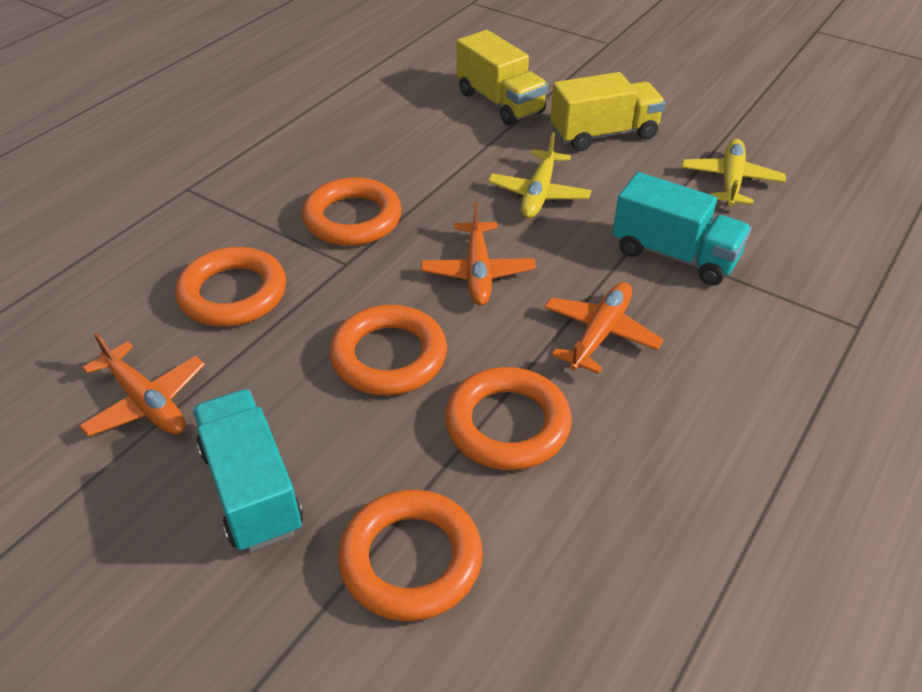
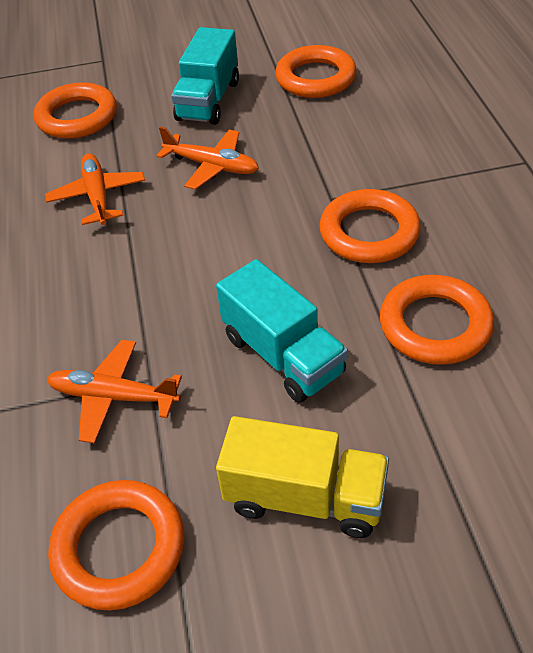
yellow plane: 2 -> 0
yellow truck: 2 -> 1

